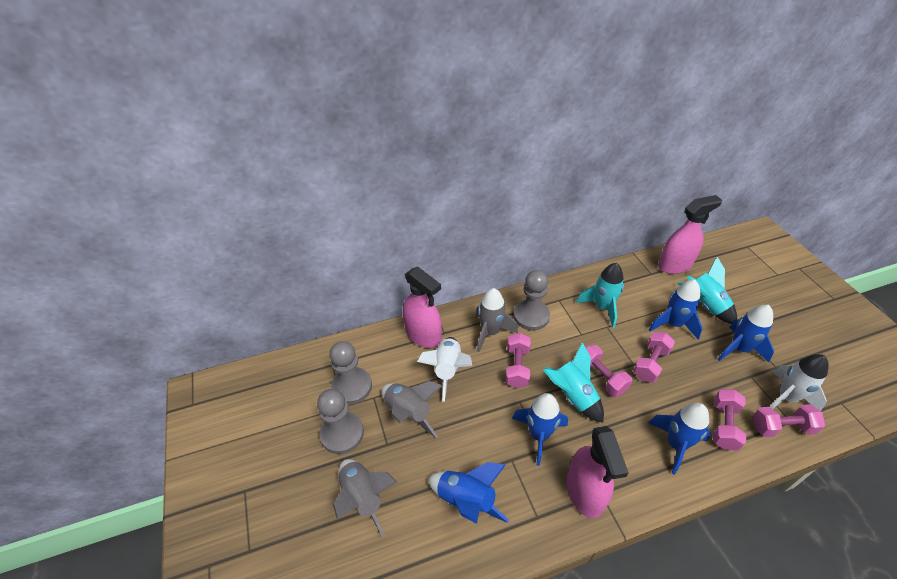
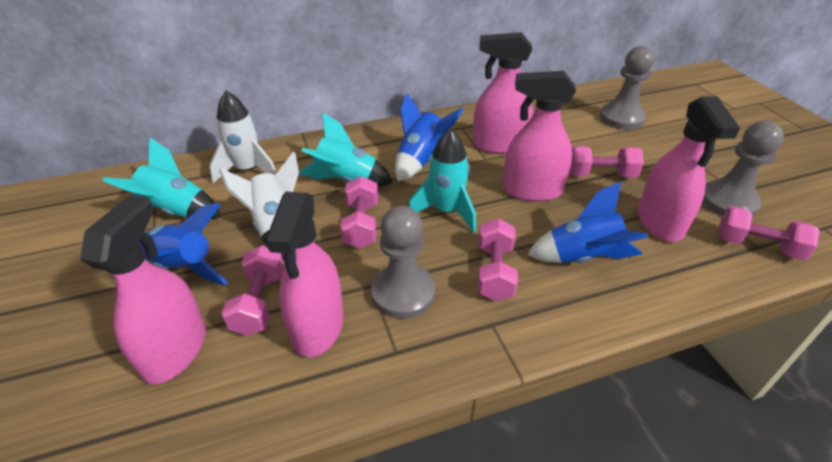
blue rocket: 5 -> 3
grey rocket: 3 -> 0
pink spray bottle: 3 -> 5

